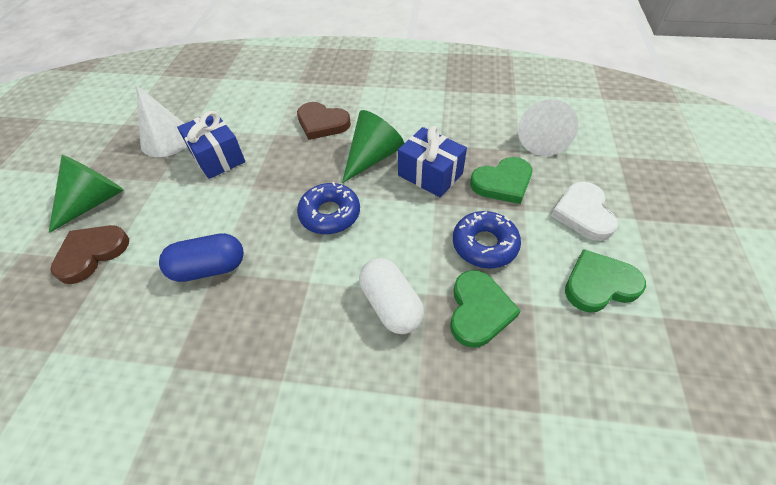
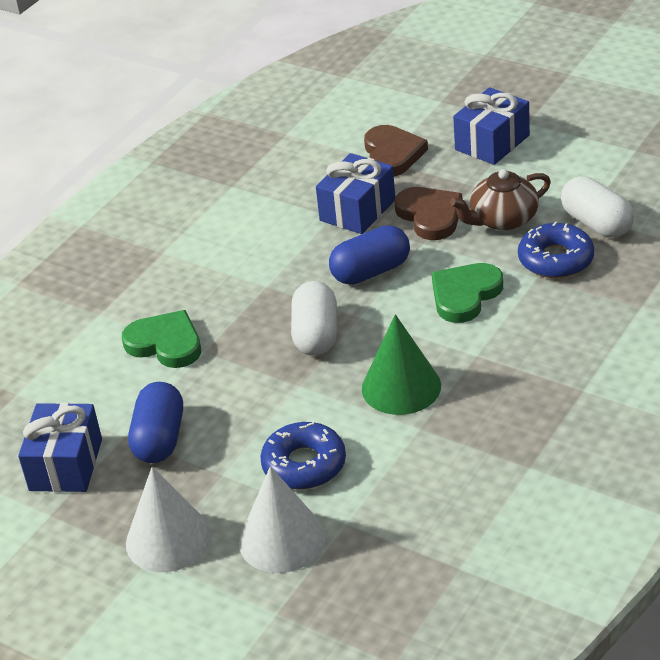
blue capsule: 1 -> 2
blue gift: 2 -> 3
brown teapot: 0 -> 1
green cone: 2 -> 1
green heart: 3 -> 2
white capsule: 1 -> 2
white heart: 1 -> 0

